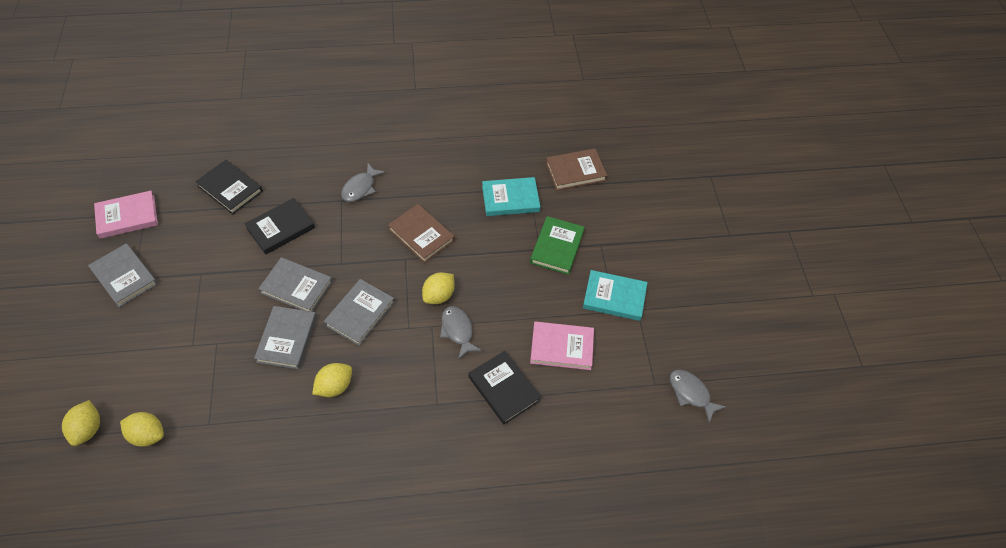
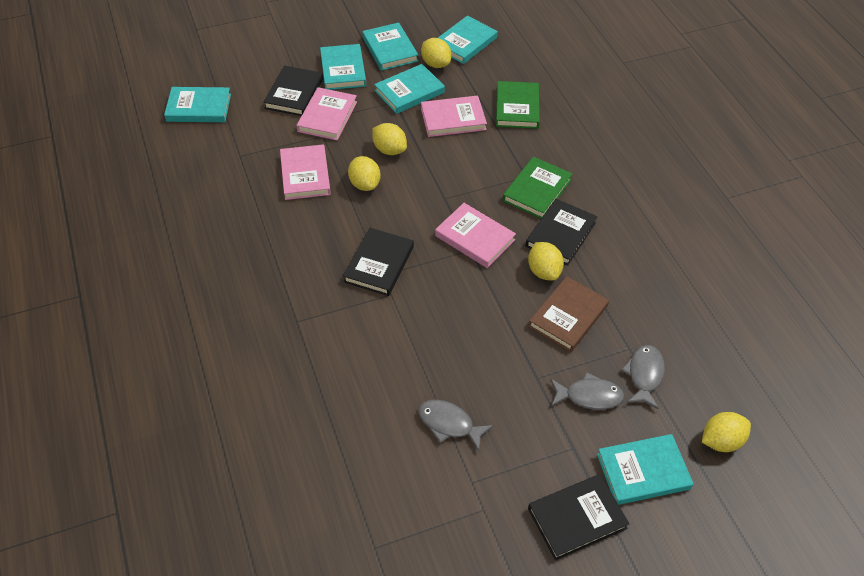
black book: 3 -> 4
brown book: 2 -> 1
green book: 1 -> 2
grey book: 4 -> 0
pink book: 2 -> 4
turquoise book: 2 -> 6
yellow lemon: 4 -> 5

